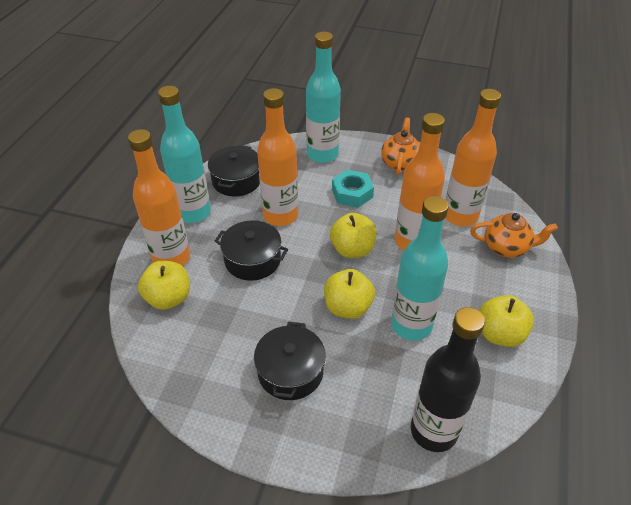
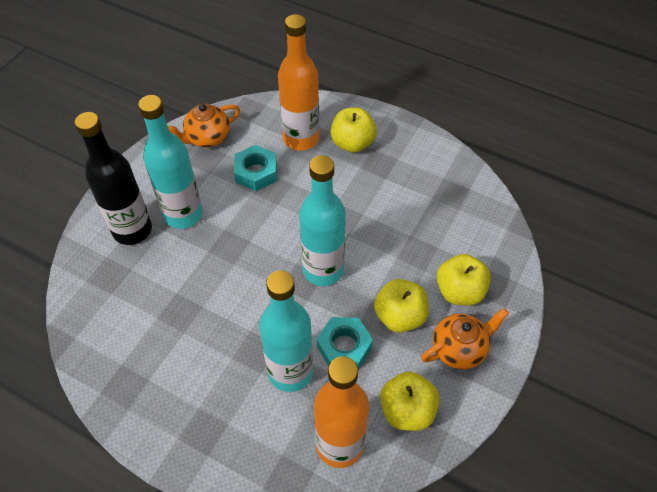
black pot: 3 -> 0
orange bottle: 4 -> 2
turquoise nut: 1 -> 2

